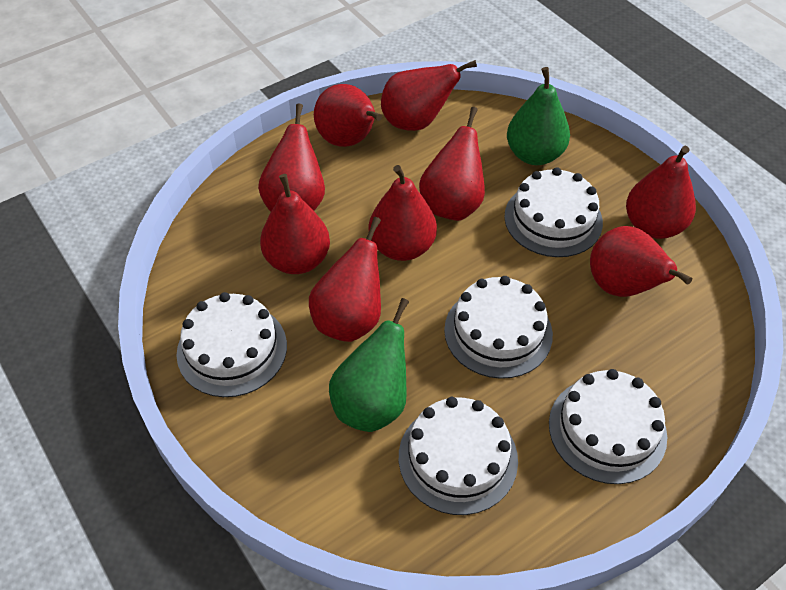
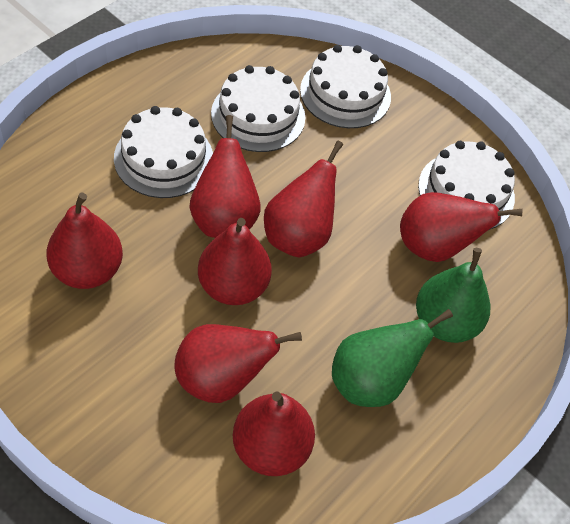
red pear: 9 -> 7
white cake: 5 -> 4

